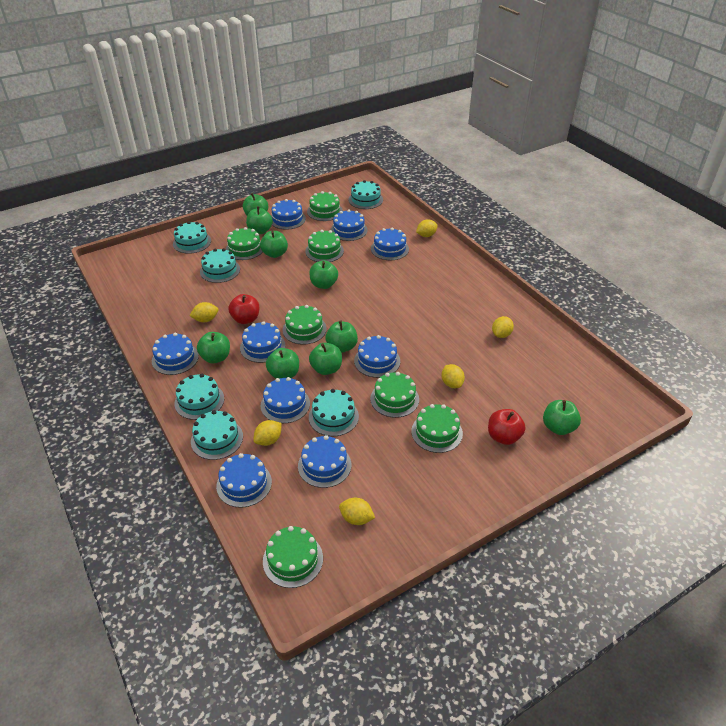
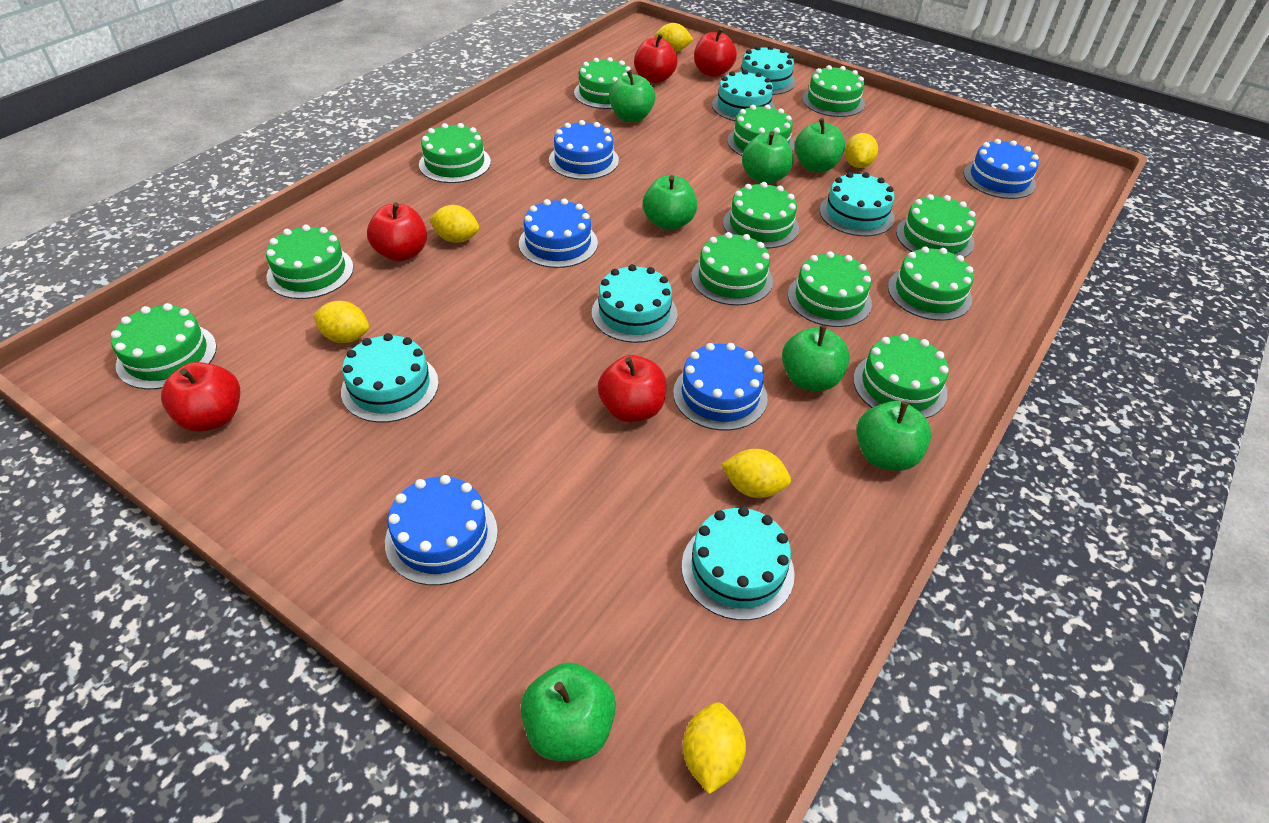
blue cake: 9 -> 5
green apple: 9 -> 7
green cake: 7 -> 12
red apple: 2 -> 5

